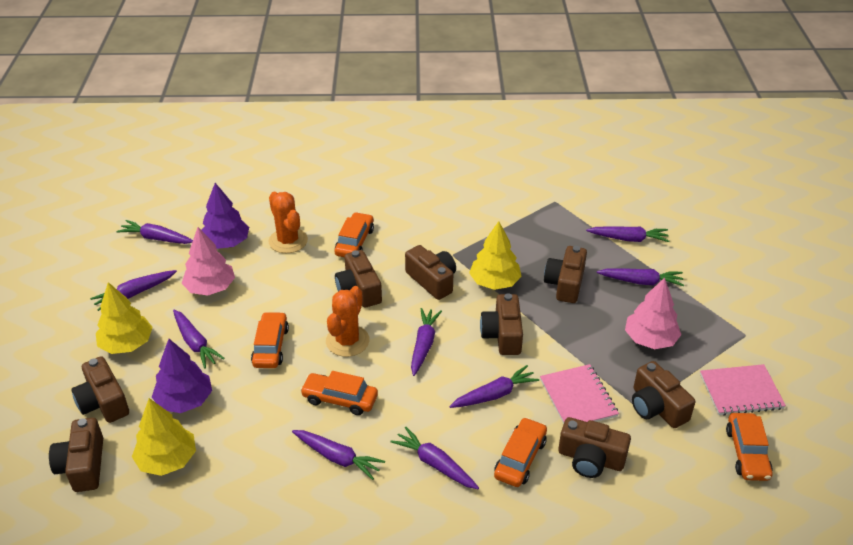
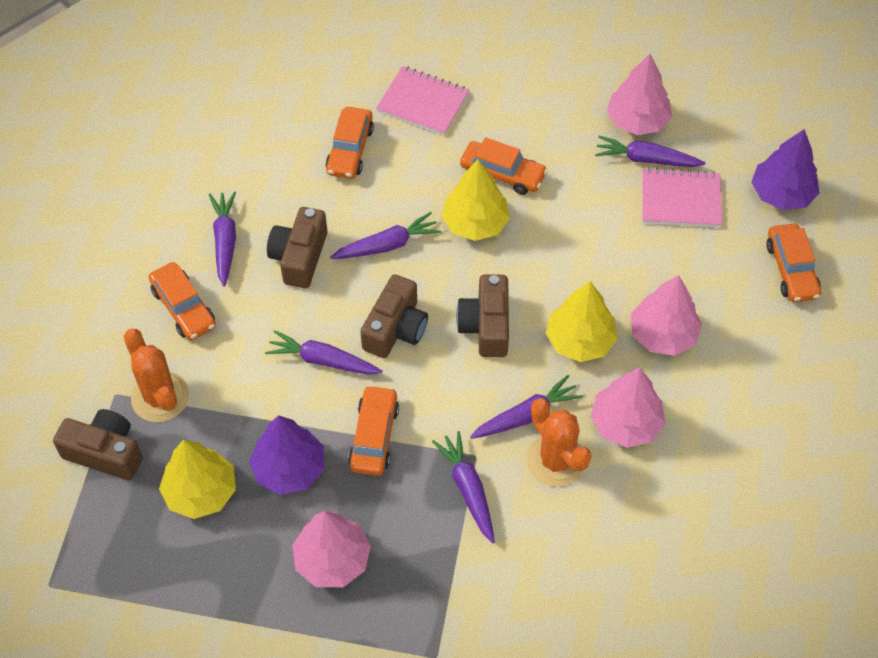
brown camera: 8 -> 4
pink tree: 2 -> 4
purple carrot: 9 -> 6

